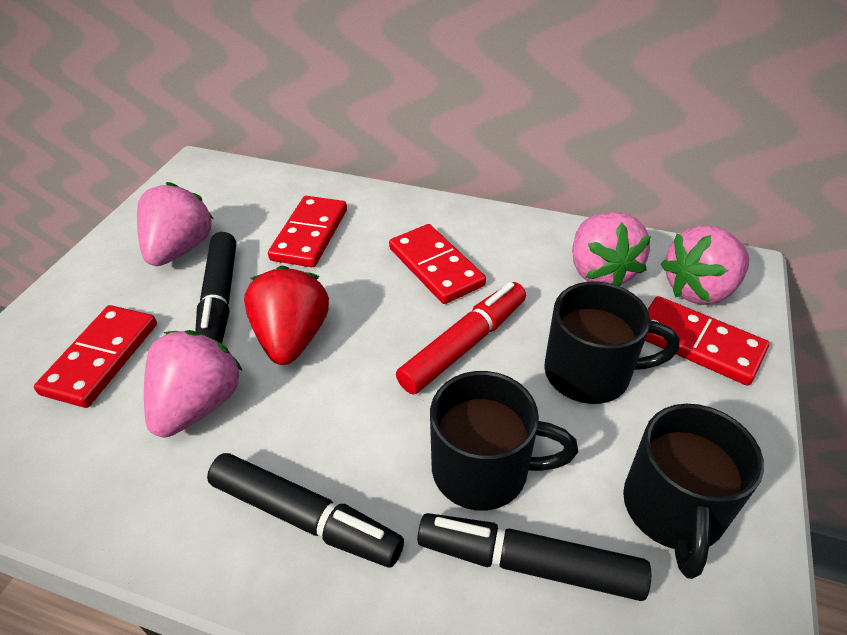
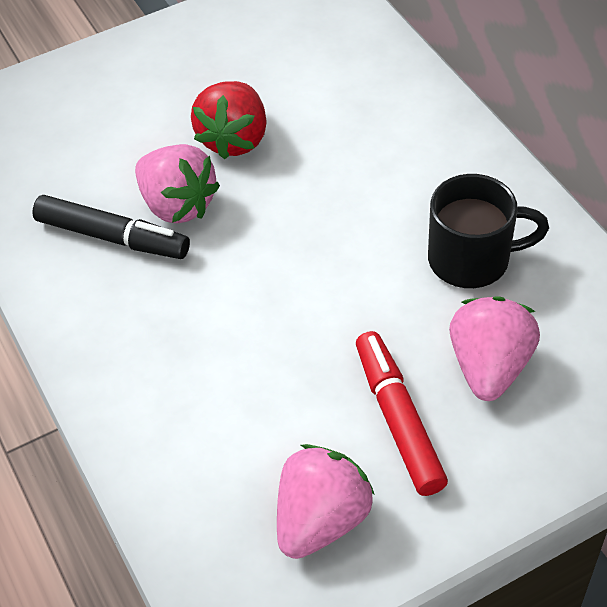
black marker: 3 -> 1
black mug: 3 -> 1
pink strawberry: 4 -> 3
red domino: 4 -> 0

